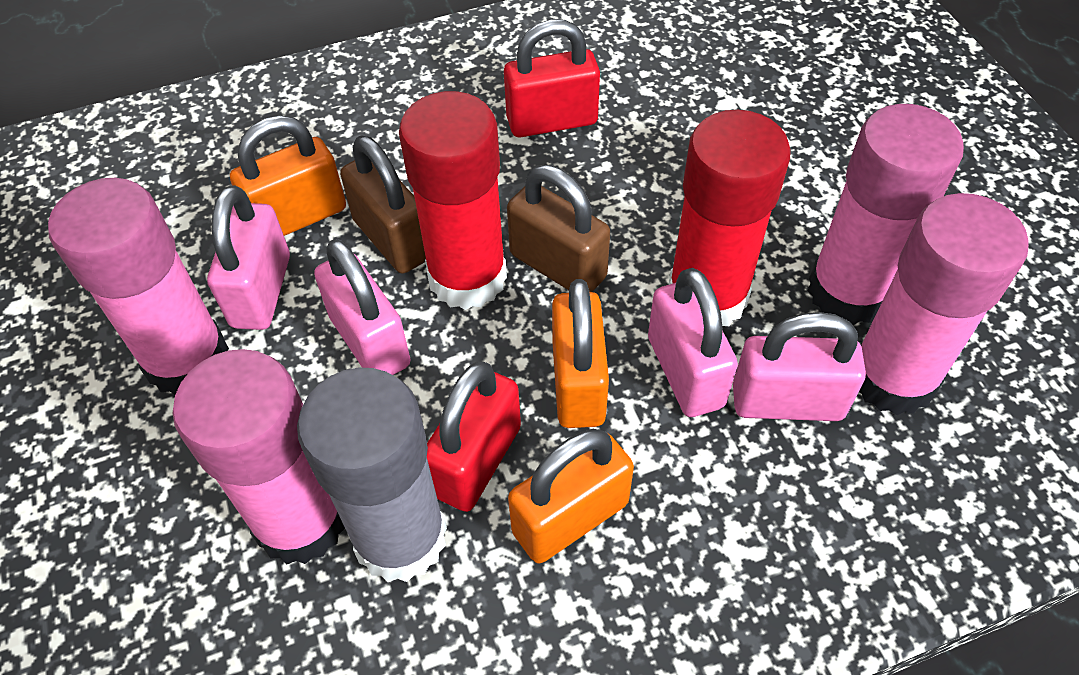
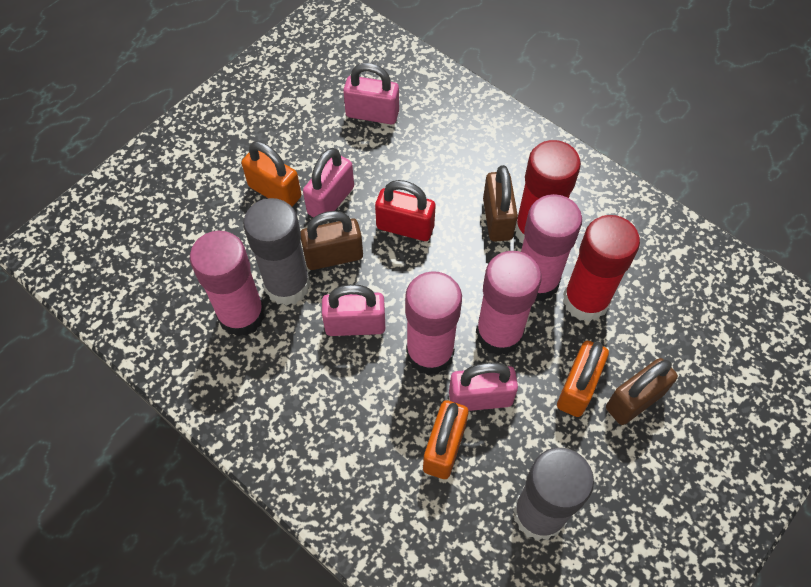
brown padlock: 2 -> 3
grey glue stick: 1 -> 2
red padlock: 2 -> 1

